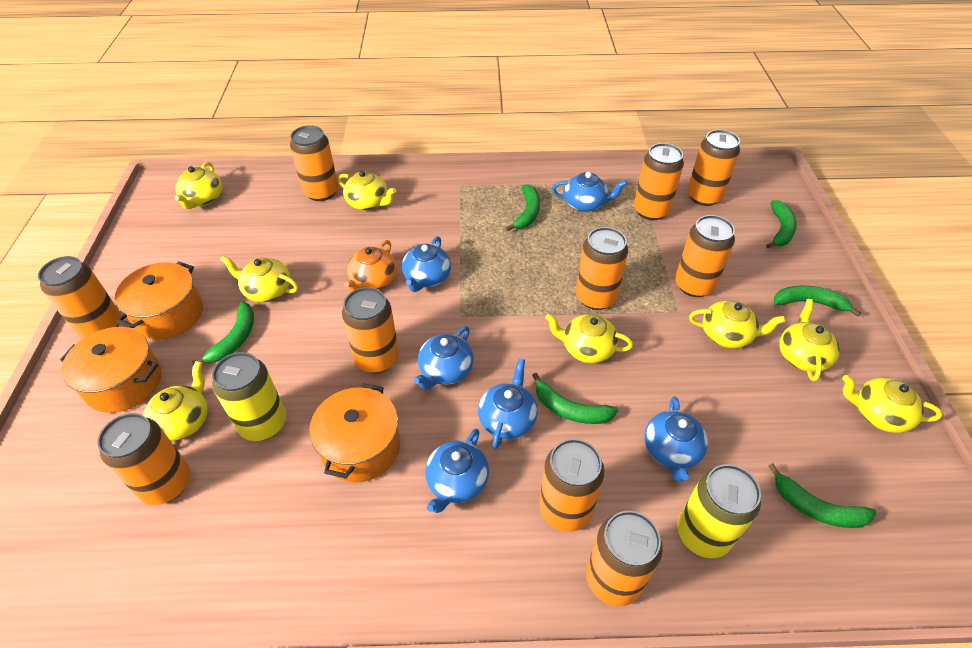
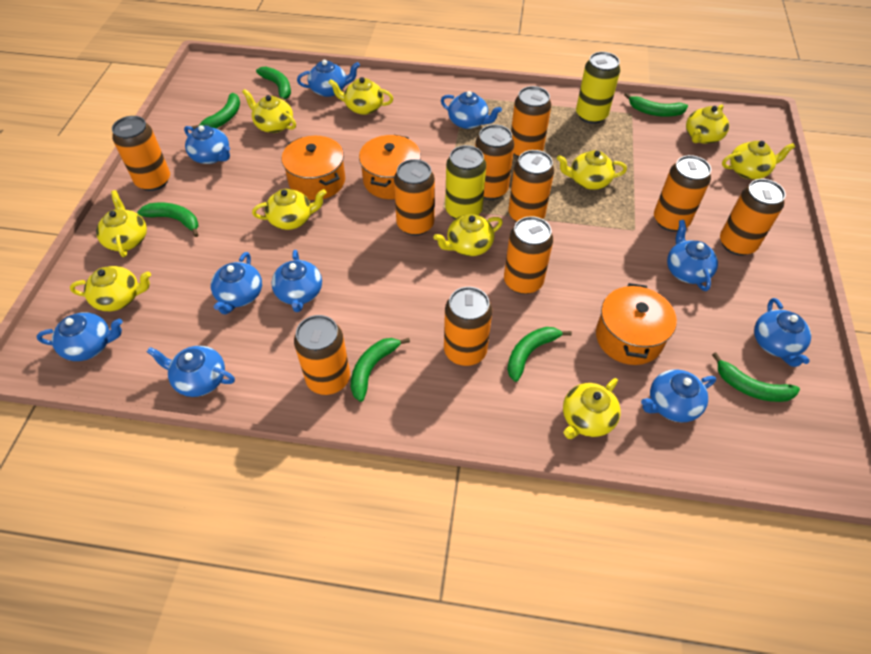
blue teapot: 6 -> 10
green banana: 6 -> 7
orange teapot: 1 -> 0
yellow teapot: 8 -> 10

